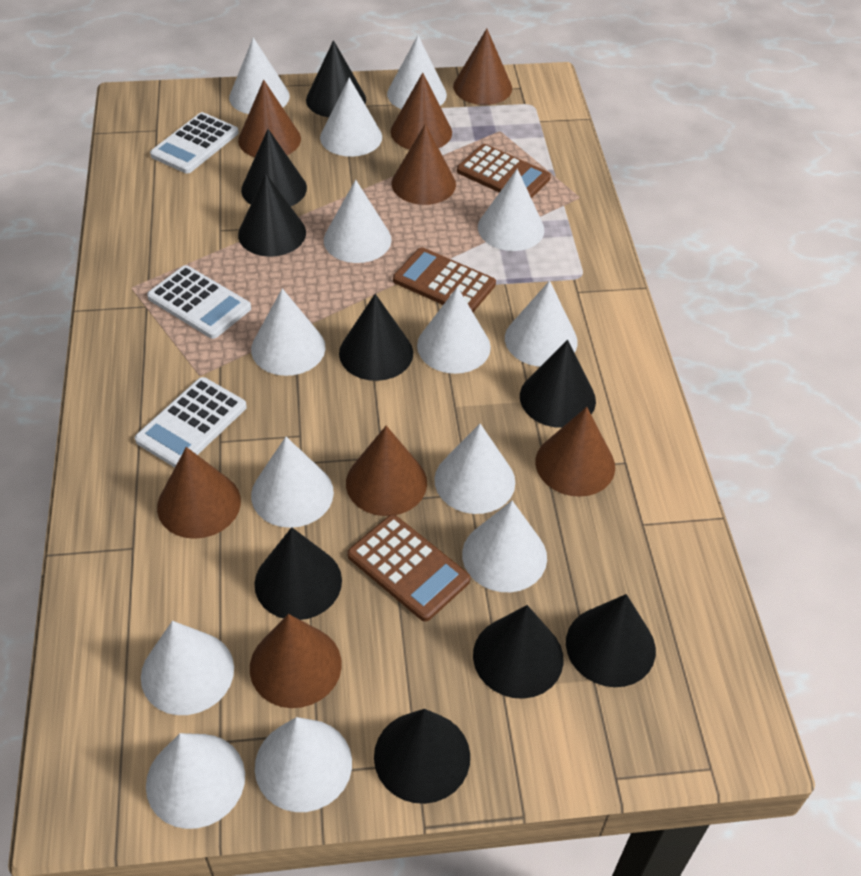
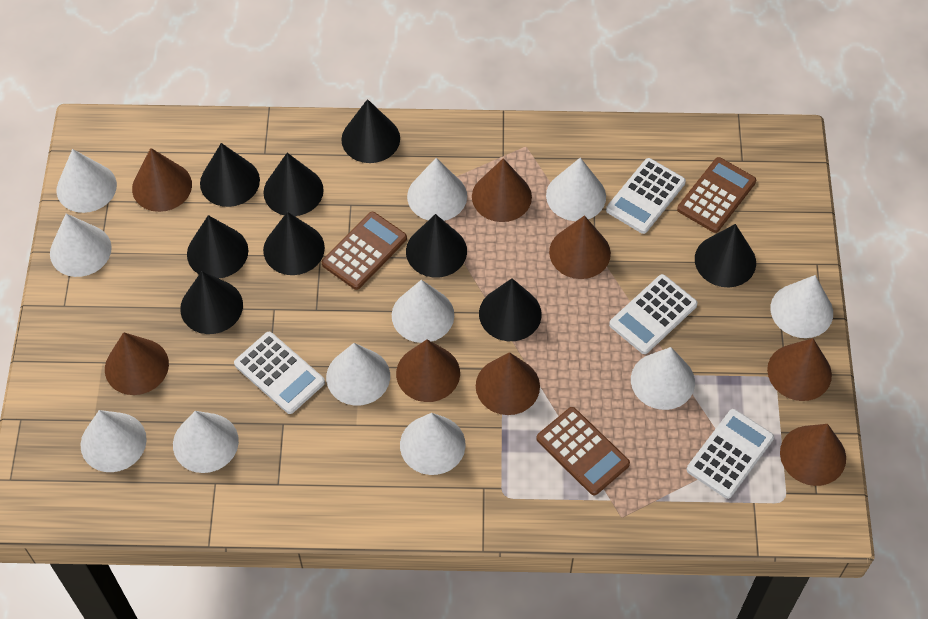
white calculator: 3 -> 4
white cone: 14 -> 11

